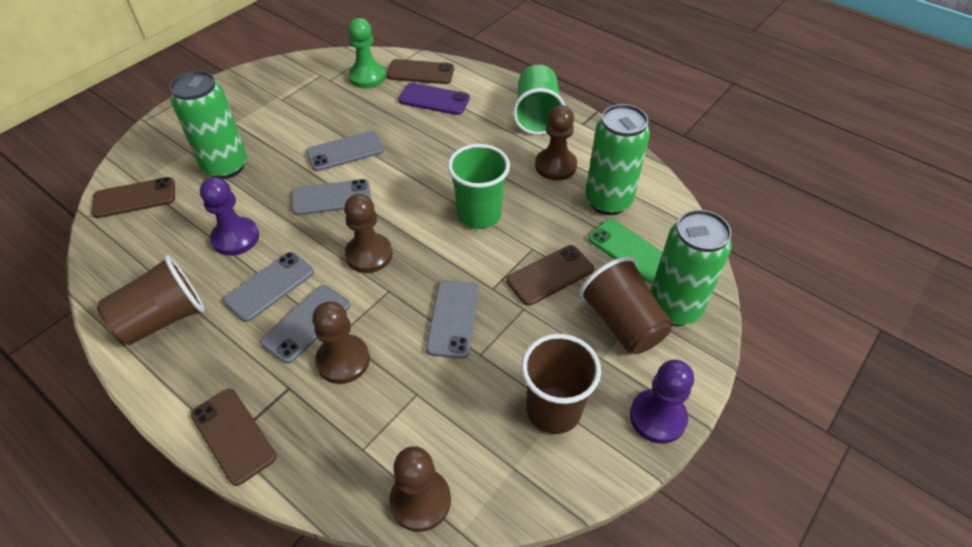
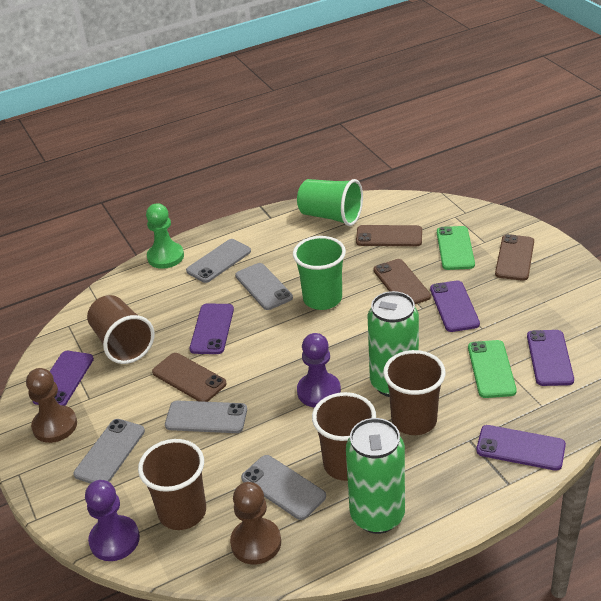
brown cup: 3 -> 4
brown pawn: 4 -> 2
green can: 3 -> 2
green phone: 1 -> 2
purple phone: 1 -> 5

